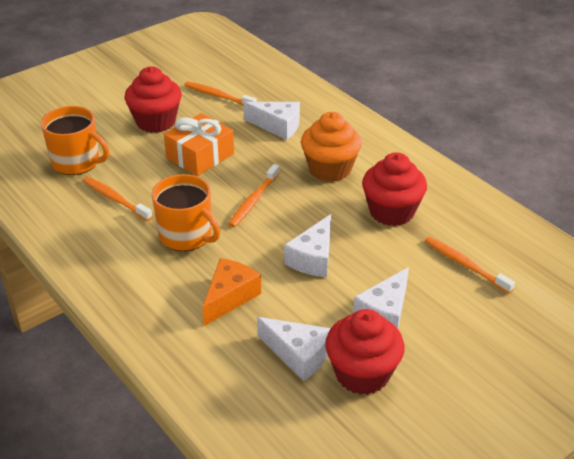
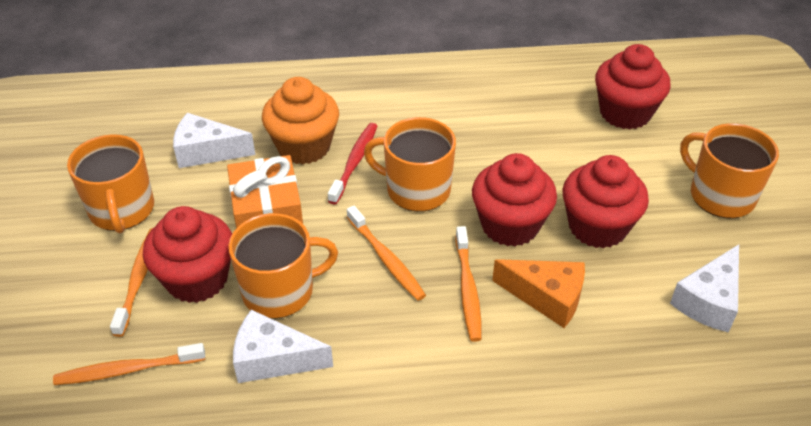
orange mug: 2 -> 4
red cupcake: 3 -> 4
red toothbrush: 0 -> 1
white cheese: 4 -> 3

